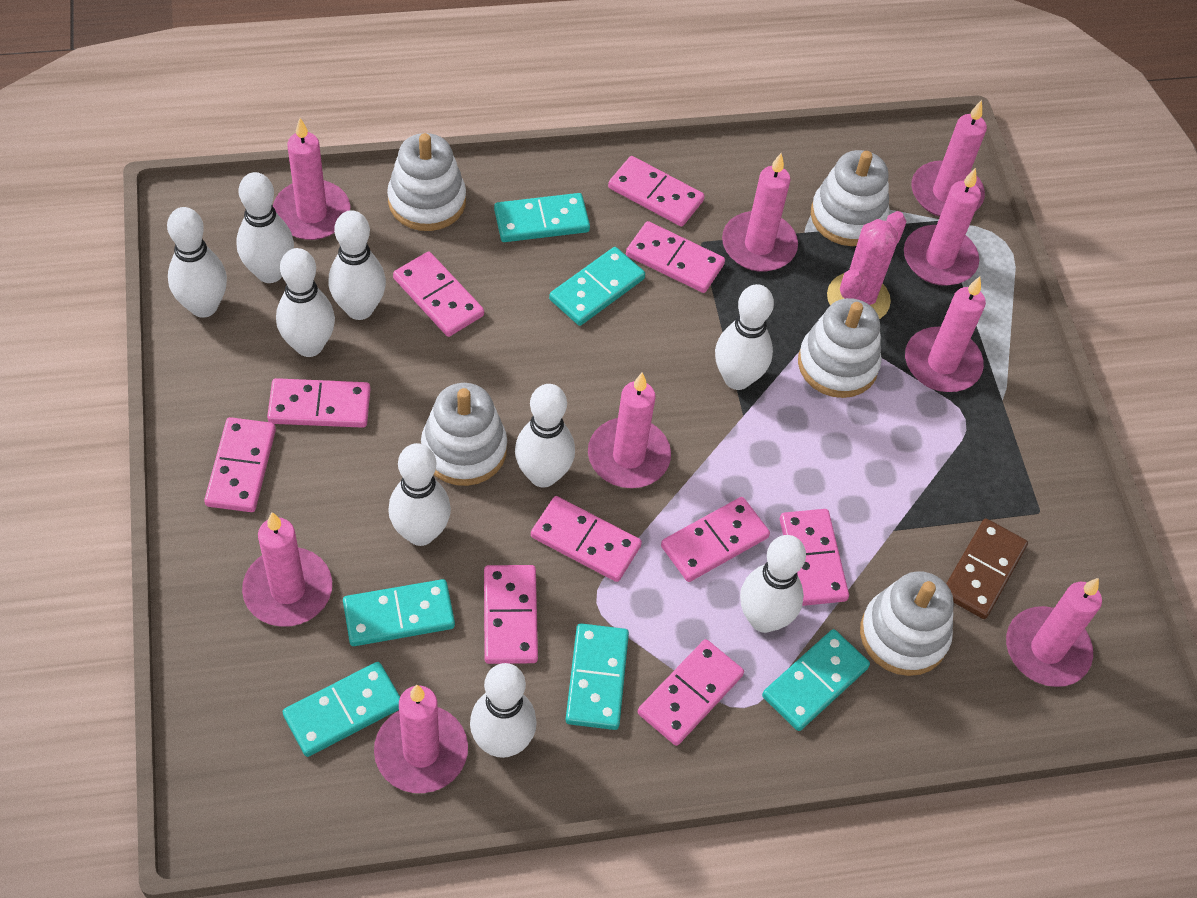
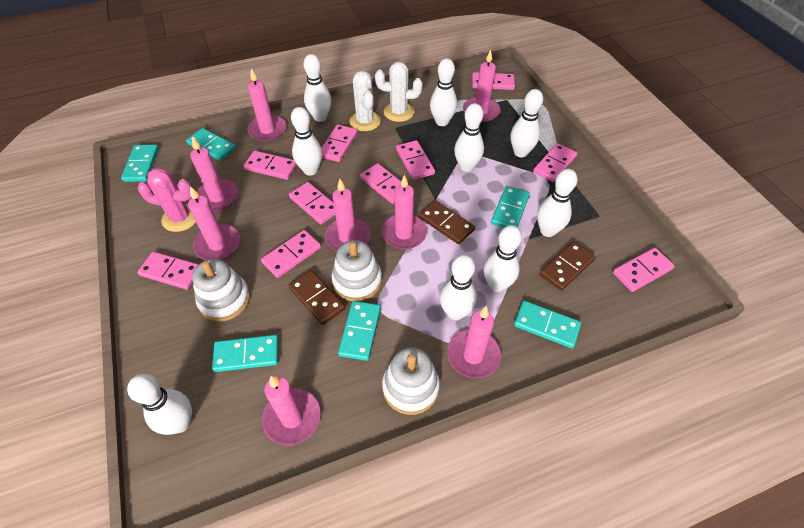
brown domino: 1 -> 3
pink candle: 9 -> 8
white cactus: 0 -> 2
white stacking toy: 5 -> 3

